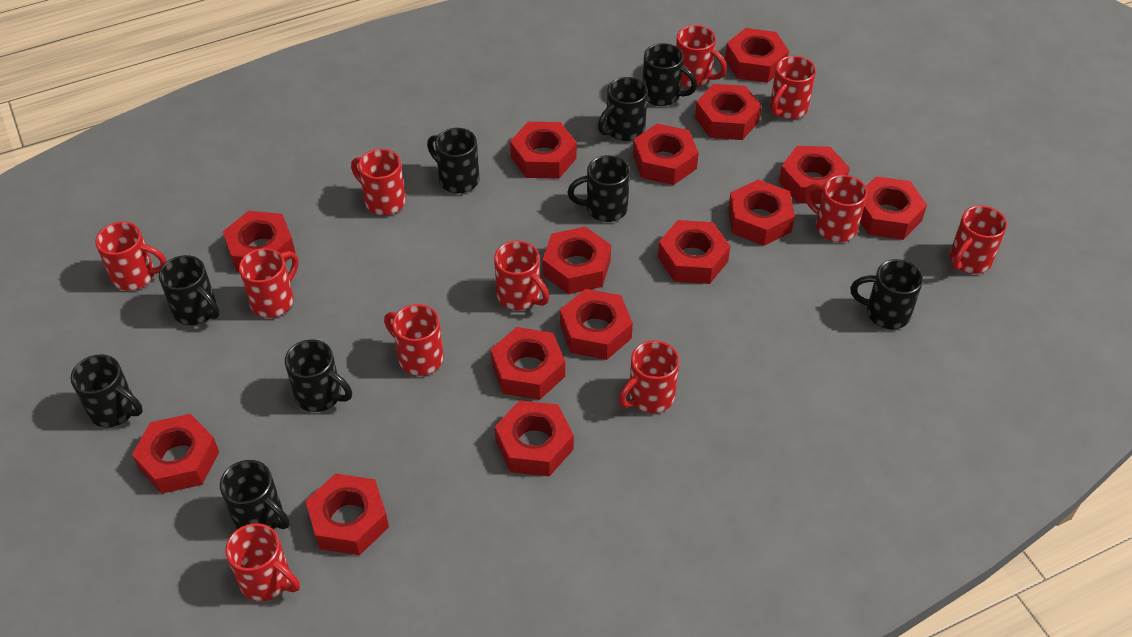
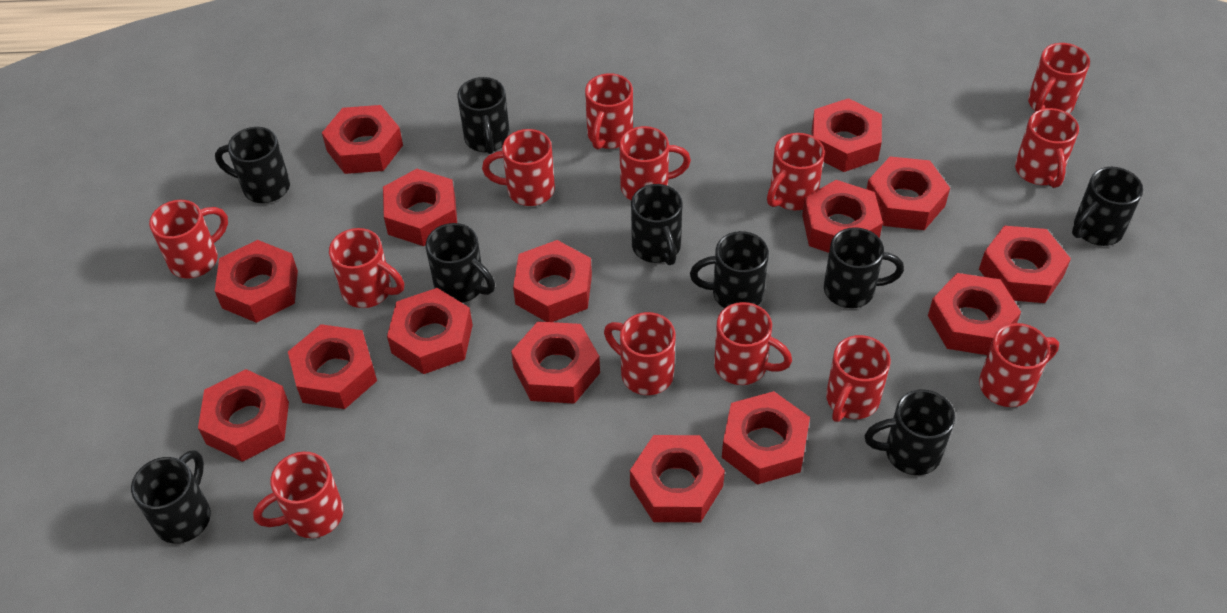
red mug: 11 -> 13

